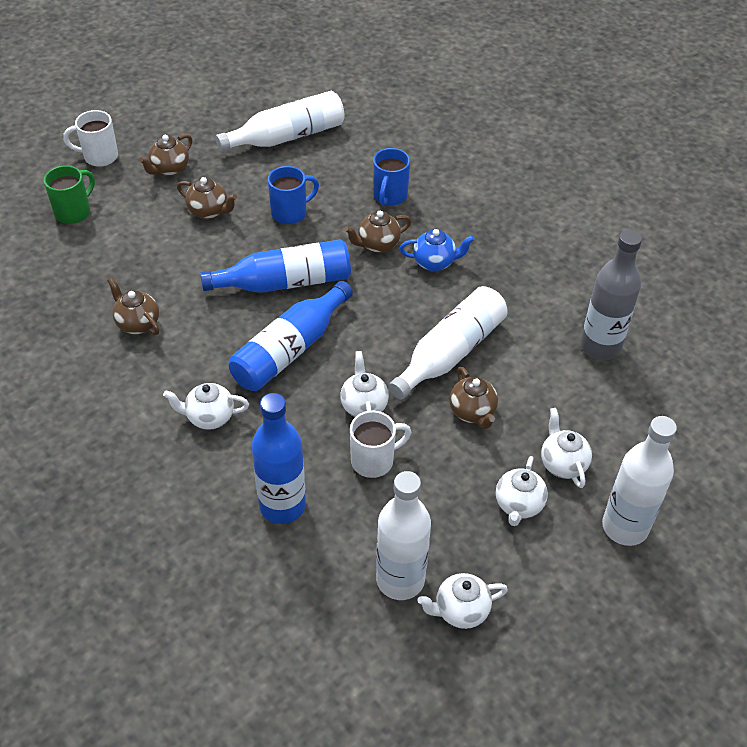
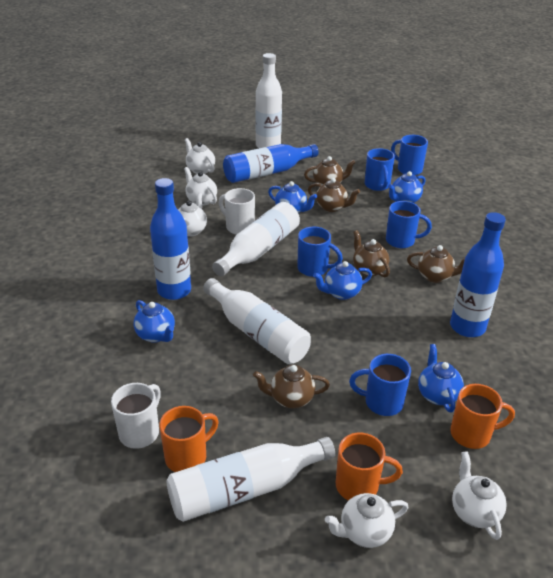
blue mug: 2 -> 5
blue teapot: 1 -> 5
green mug: 1 -> 0
grey bottle: 1 -> 0
orange mug: 0 -> 3

